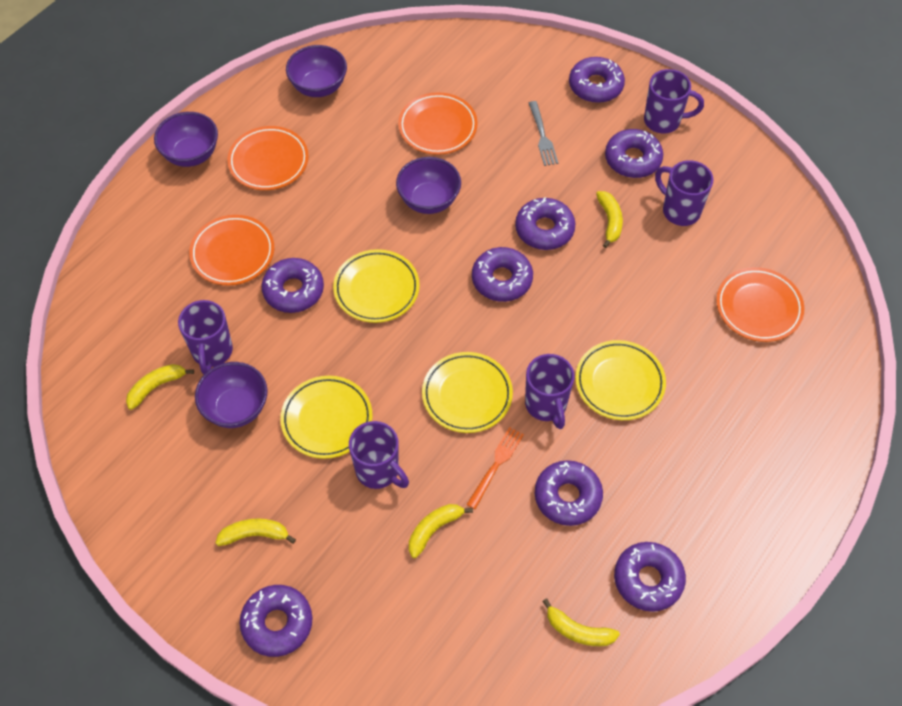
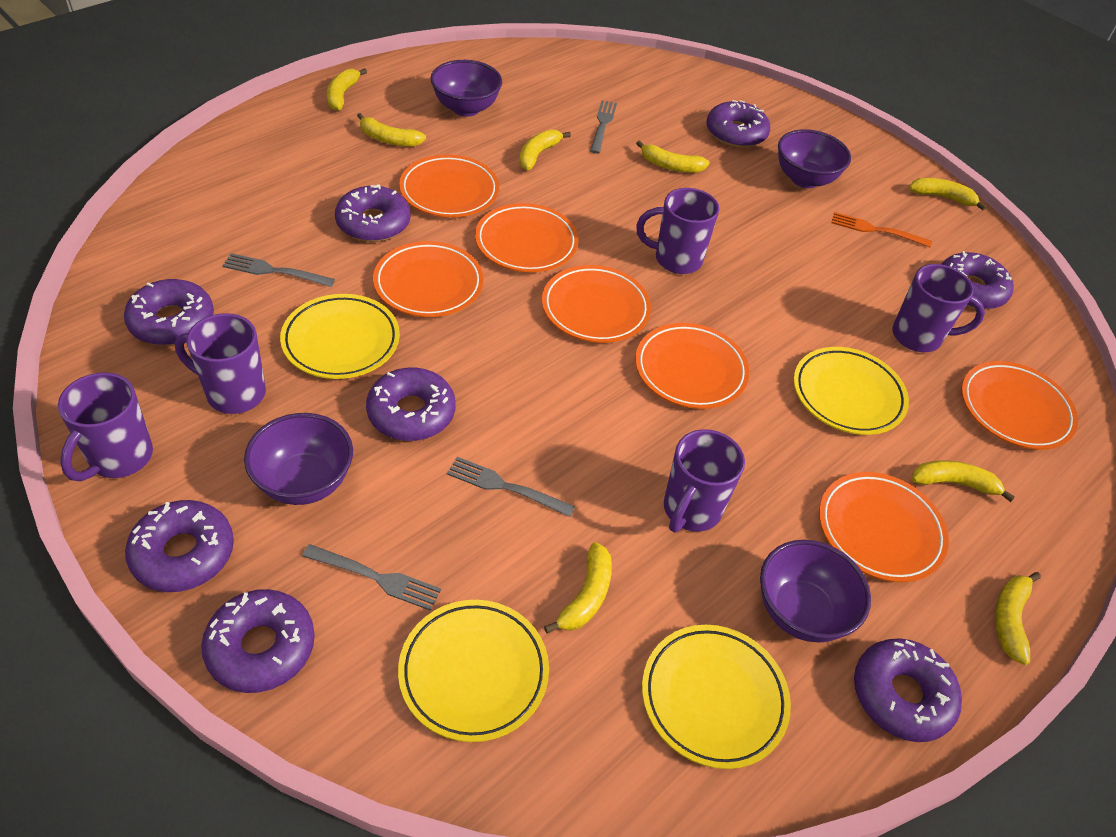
grey fork: 1 -> 4
orange plate: 4 -> 7
yellow banana: 5 -> 8

